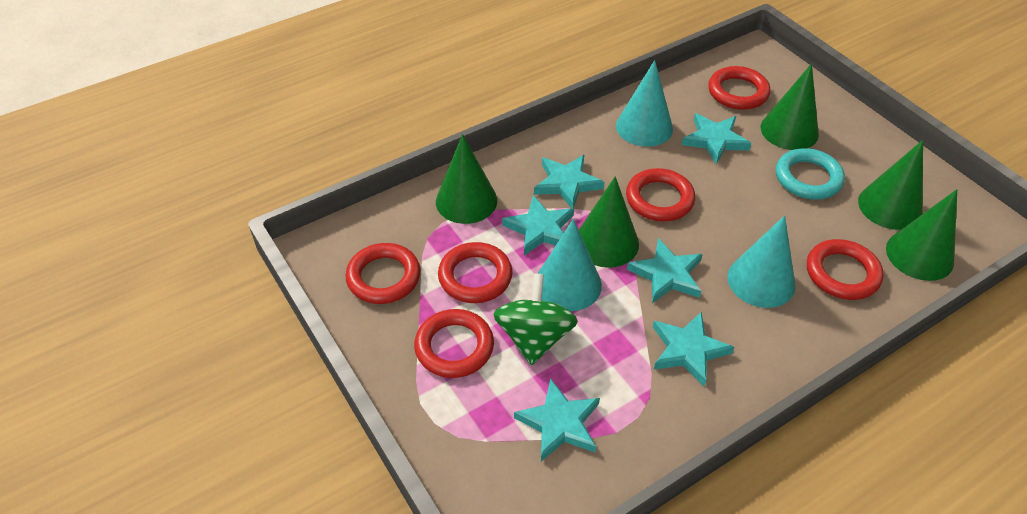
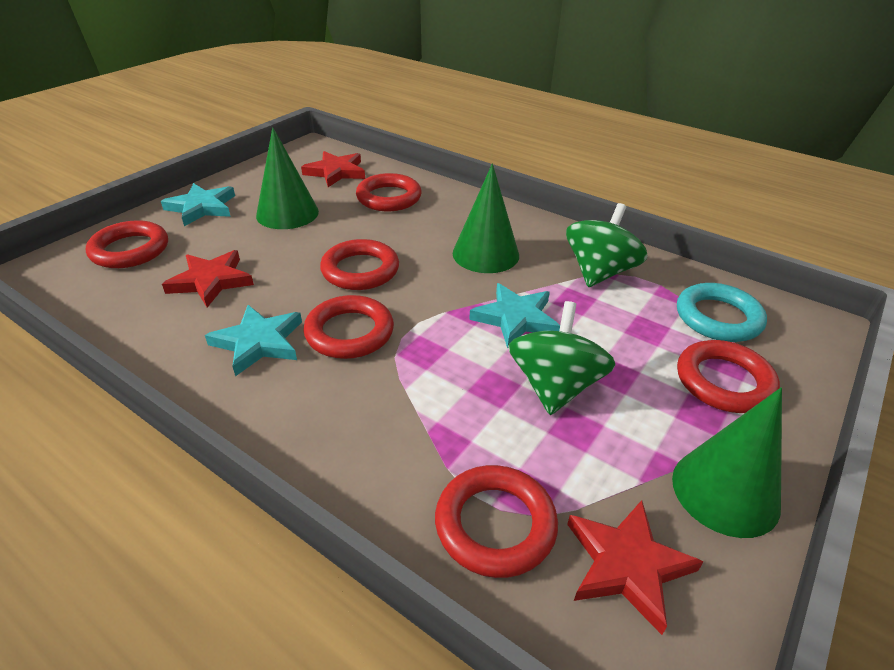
green cone: 5 -> 3
green spinning top: 1 -> 2
red star: 0 -> 3
turquoise cone: 3 -> 0
turquoise star: 6 -> 3

